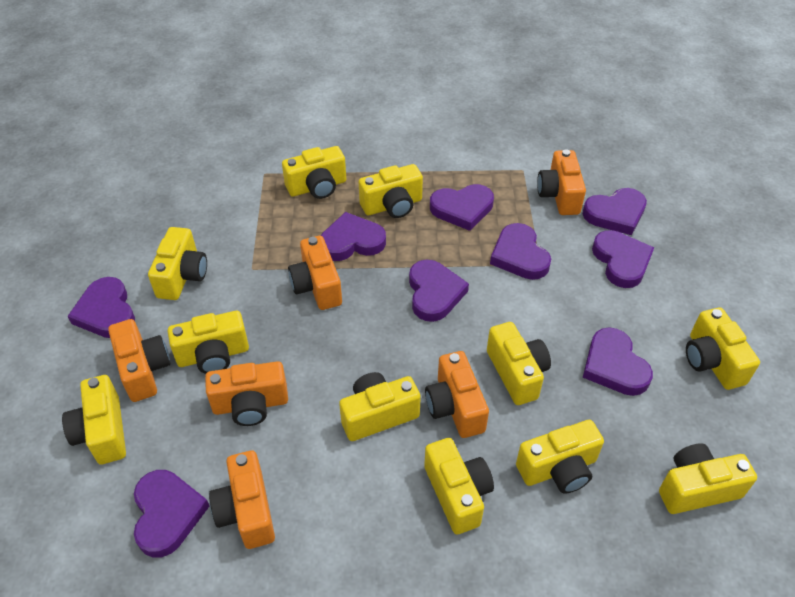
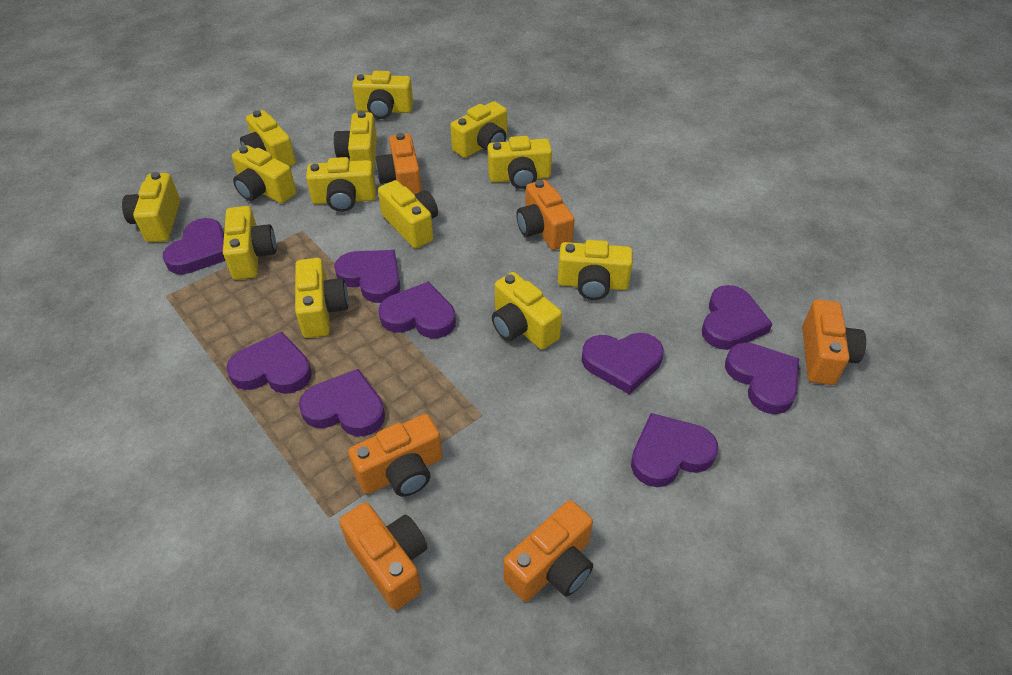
yellow camera: 11 -> 13

